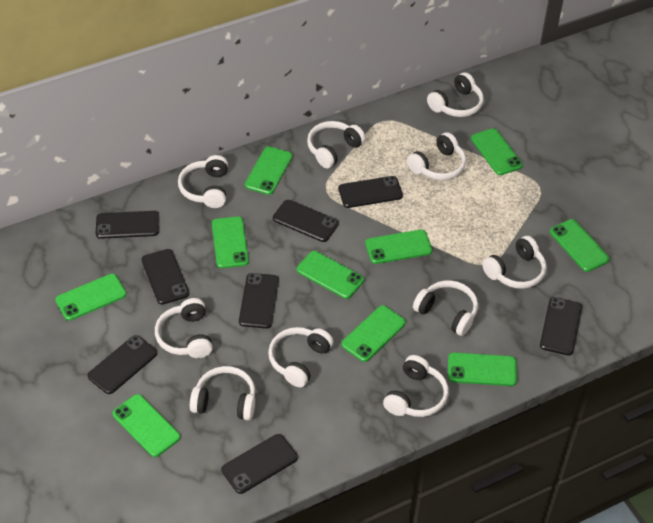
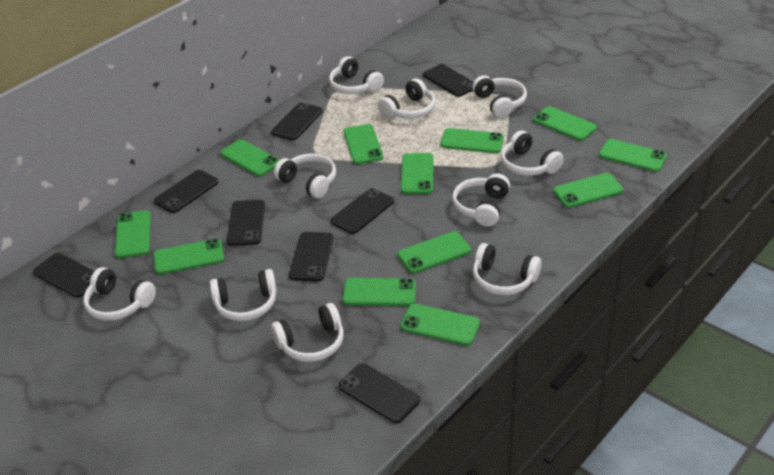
green phone: 10 -> 12

